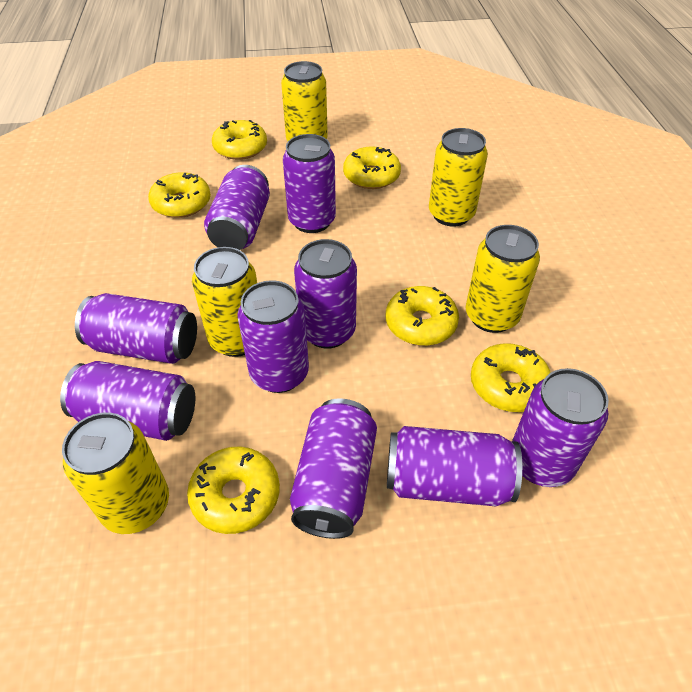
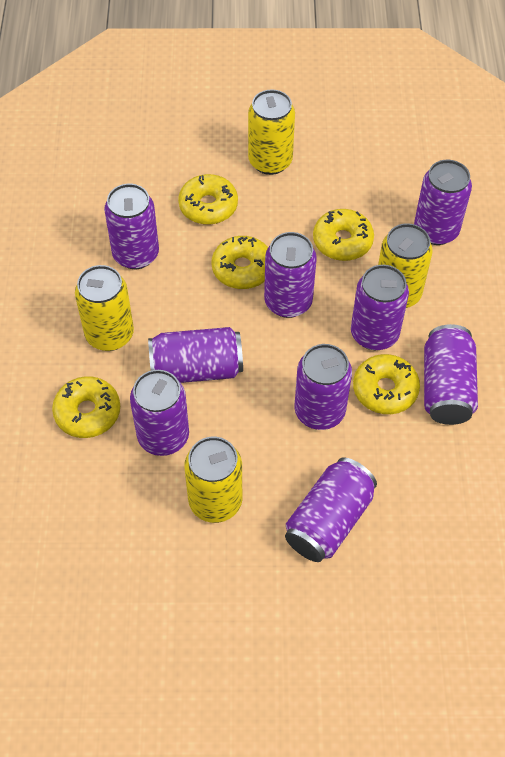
yellow can: 5 -> 4
yellow donut: 6 -> 5

